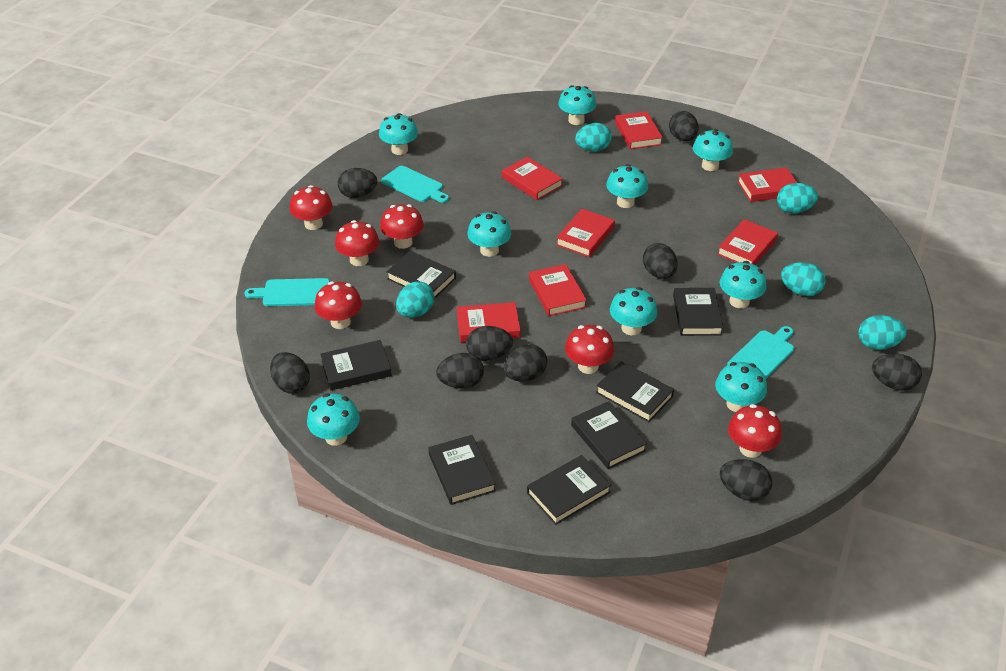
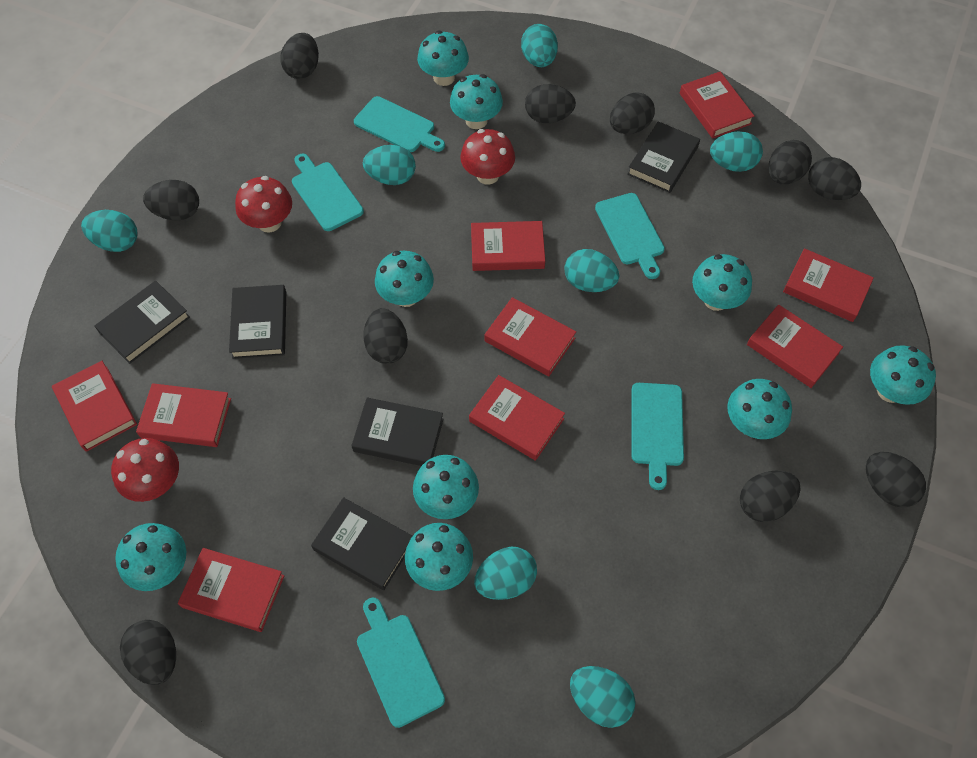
black book: 7 -> 5
black egg: 9 -> 10
red book: 7 -> 9
red mushroom: 6 -> 3
turquoise cutting board: 3 -> 5
turquoise egg: 5 -> 7

